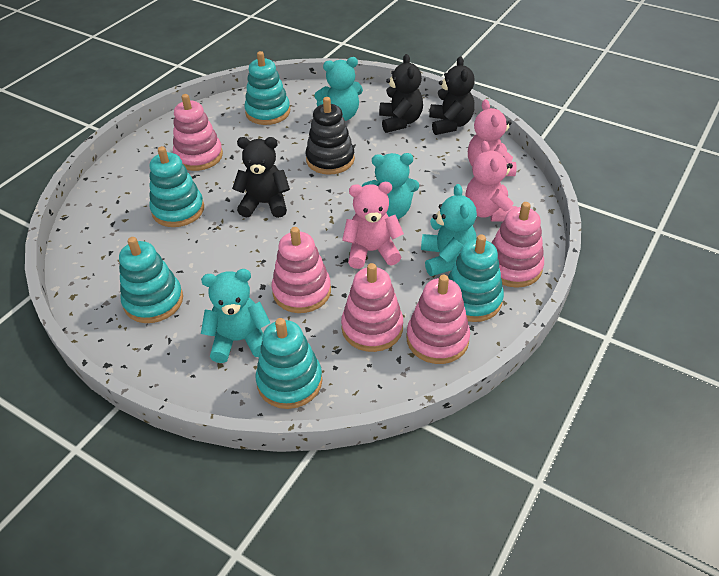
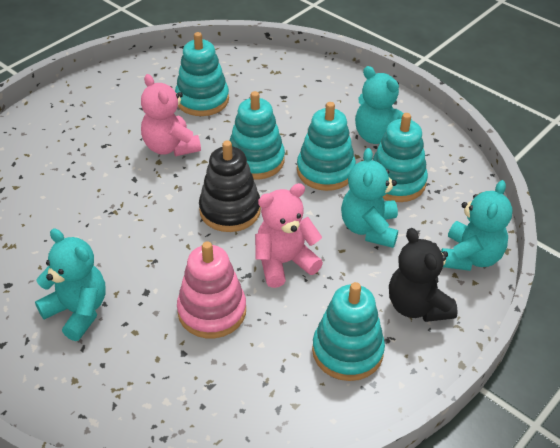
black teddy bear: 3 -> 1
pink stacking toy: 5 -> 1
pink teddy bear: 3 -> 2

